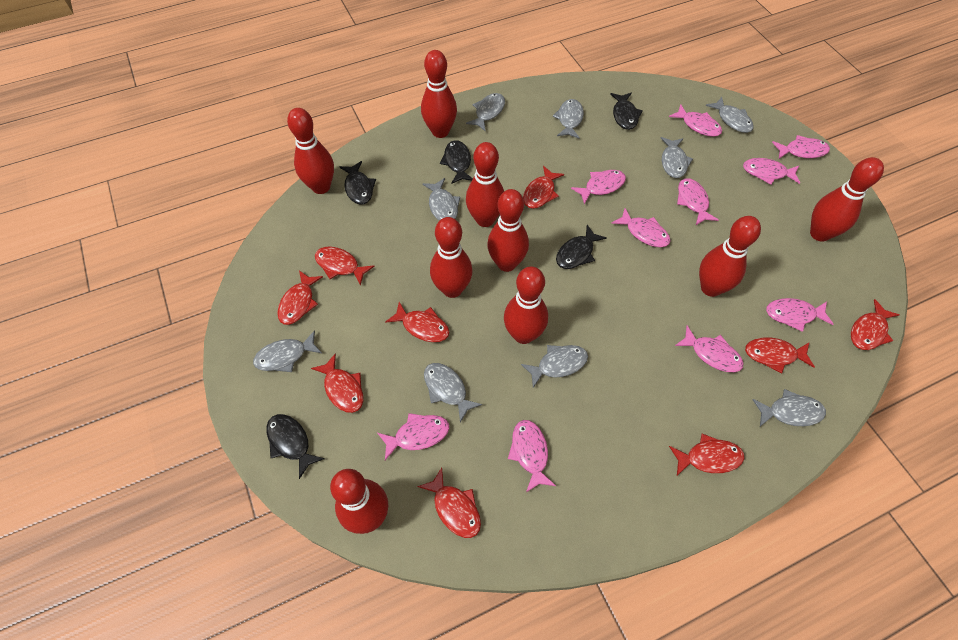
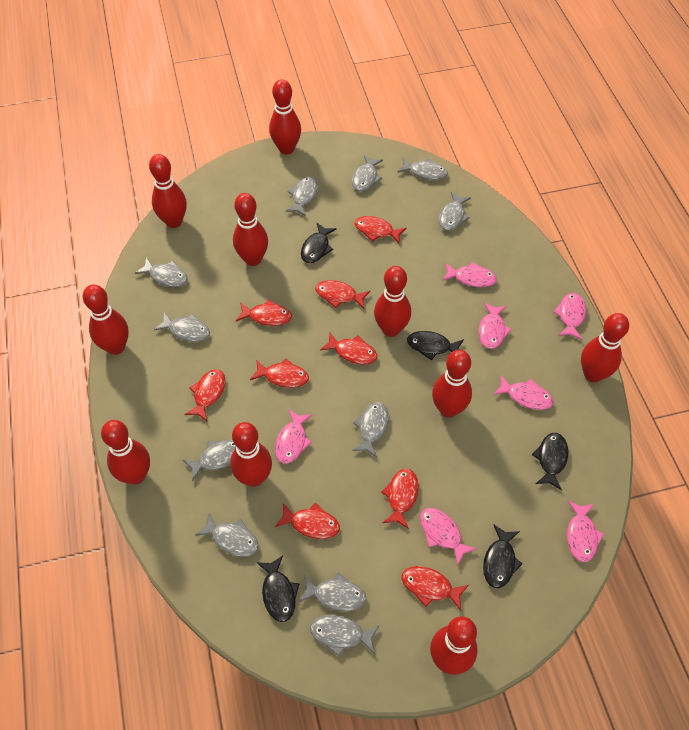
grey fish: 9 -> 11
pink fish: 10 -> 7
red bowling pin: 9 -> 10

